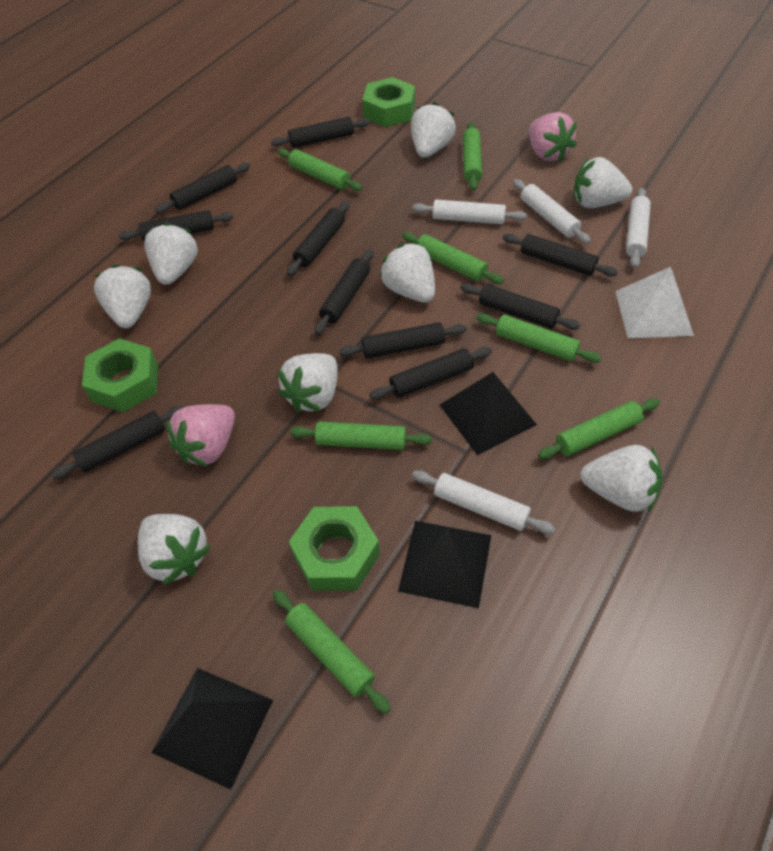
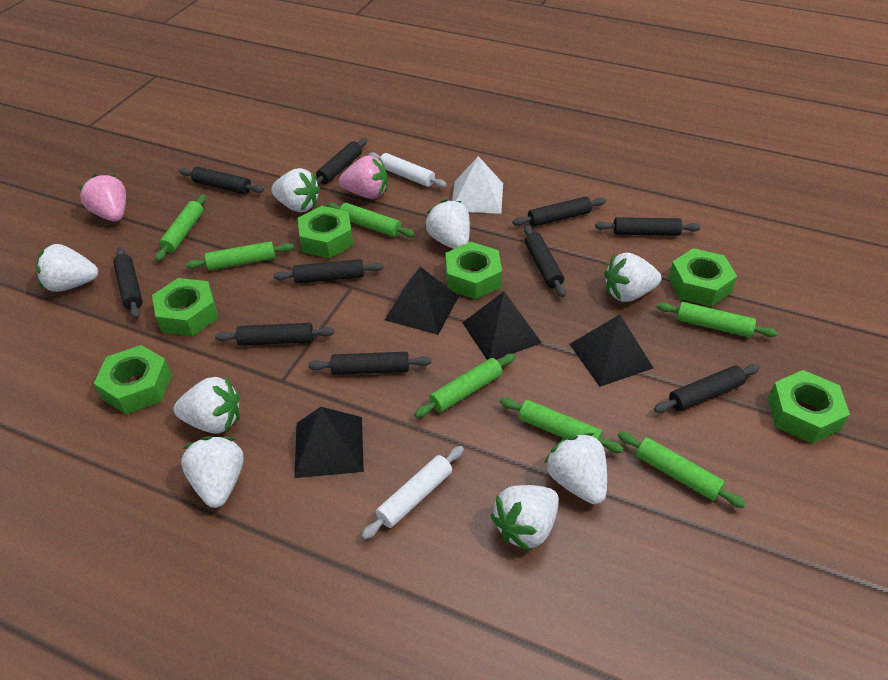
black pyramid: 3 -> 4
green nut: 3 -> 6
white rolling pin: 4 -> 2

